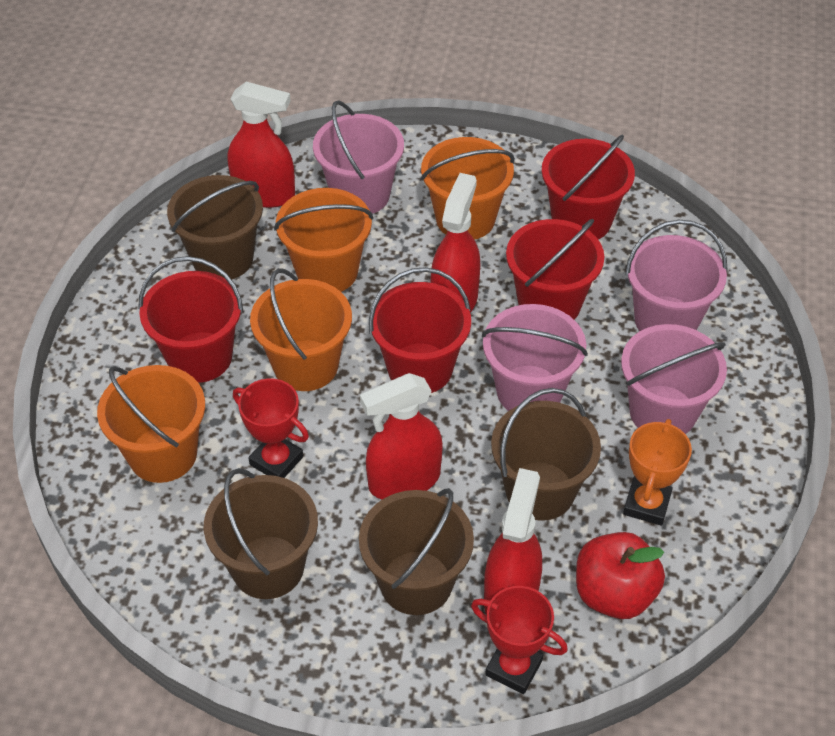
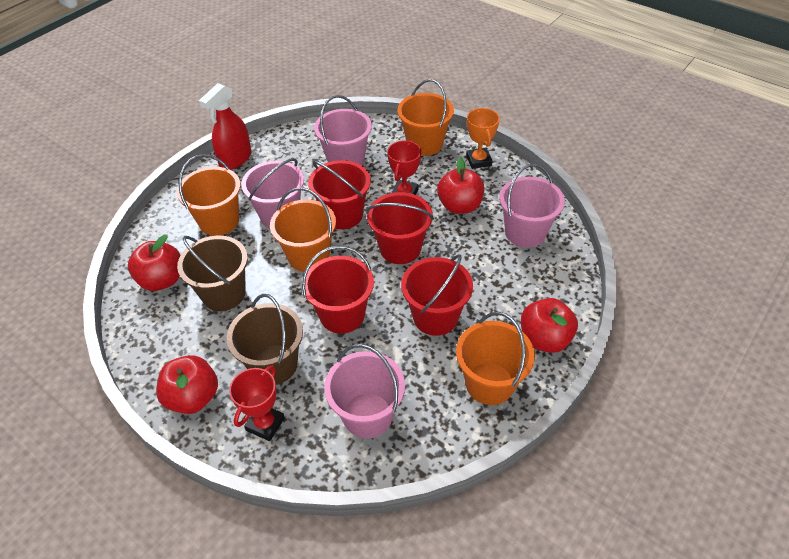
brown bucket: 4 -> 2
red apple: 1 -> 4
red spray bottle: 4 -> 1

